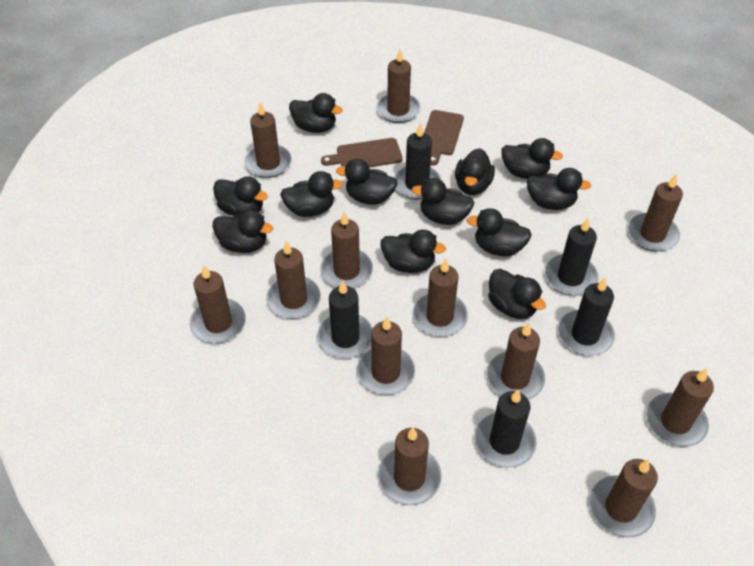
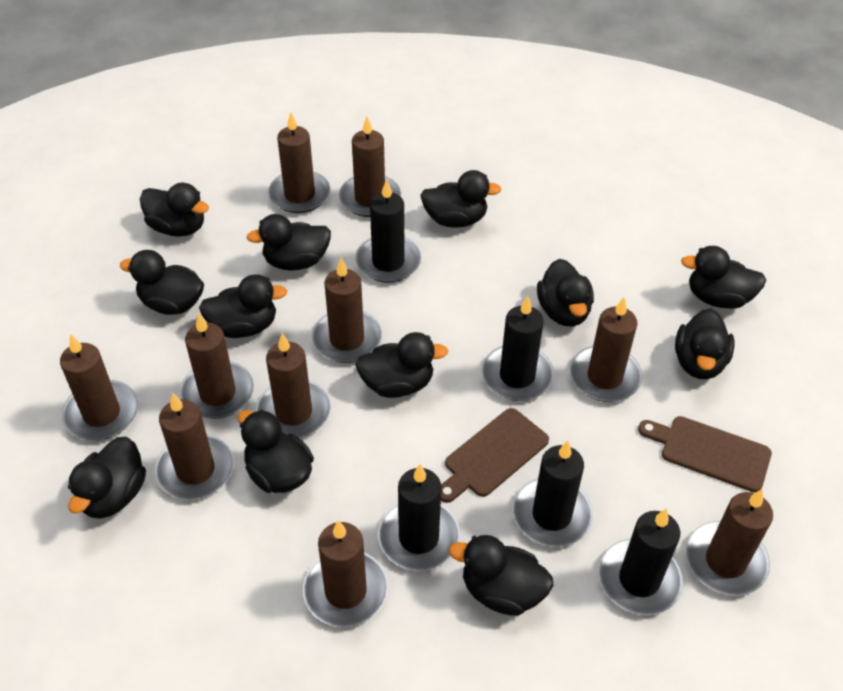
brown candle: 12 -> 10

